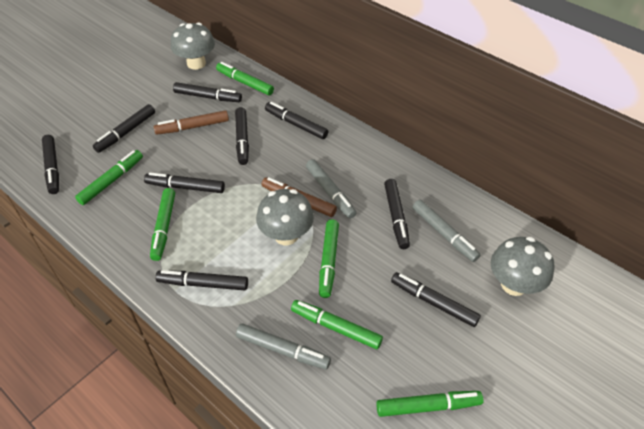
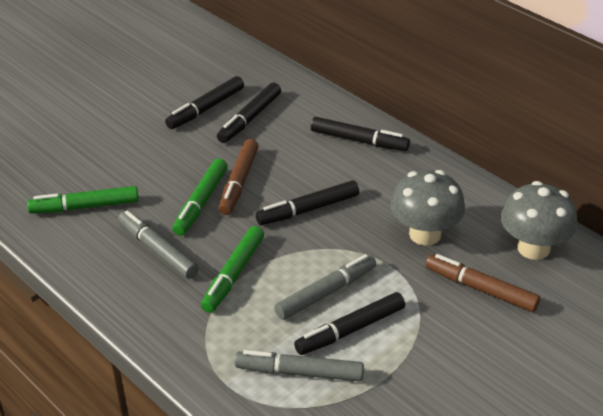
black marker: 9 -> 5
green marker: 6 -> 3
grey mushroom: 3 -> 2

